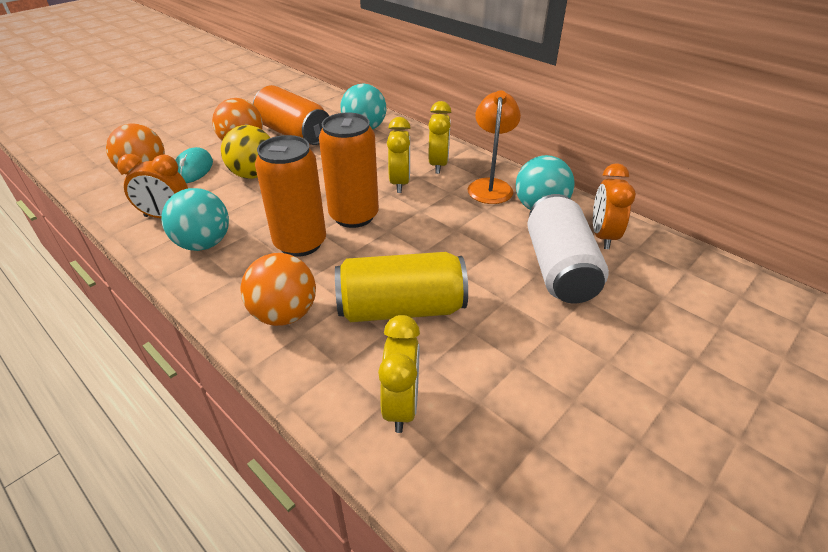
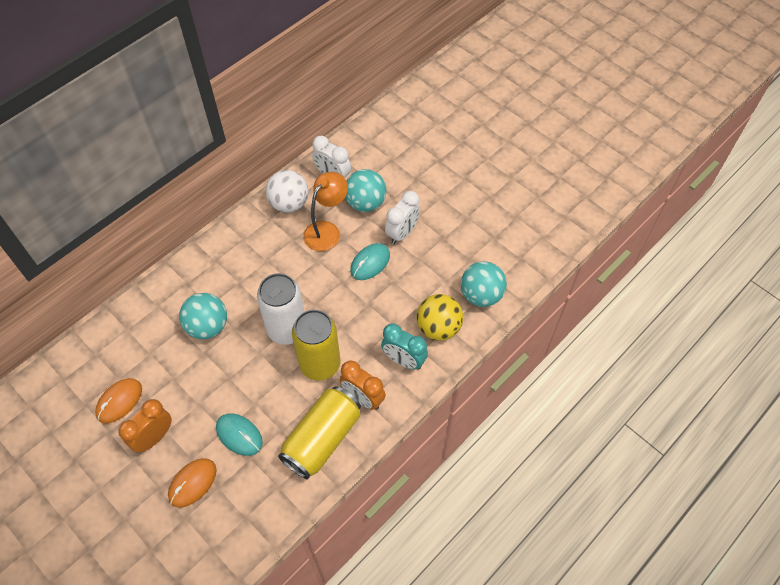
orange ball: 3 -> 0
orange can: 3 -> 0
orange mouse: 0 -> 2
turquoise clock: 0 -> 1
turquoise mouse: 1 -> 2
white ball: 0 -> 1
white clock: 0 -> 2
yellow can: 1 -> 2
yellow clock: 3 -> 0

